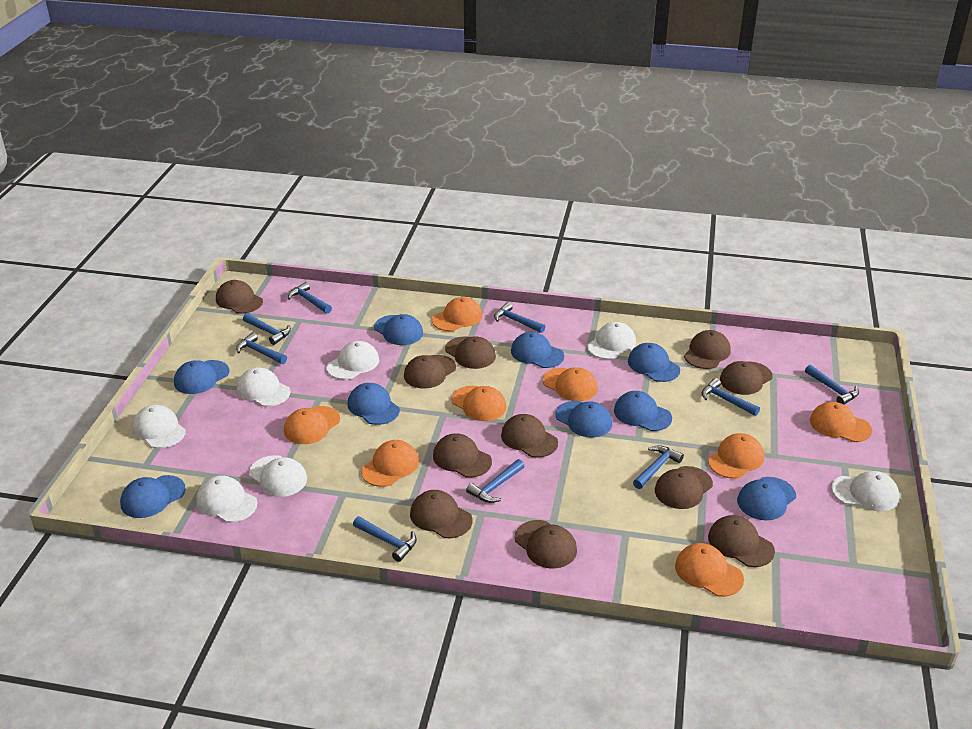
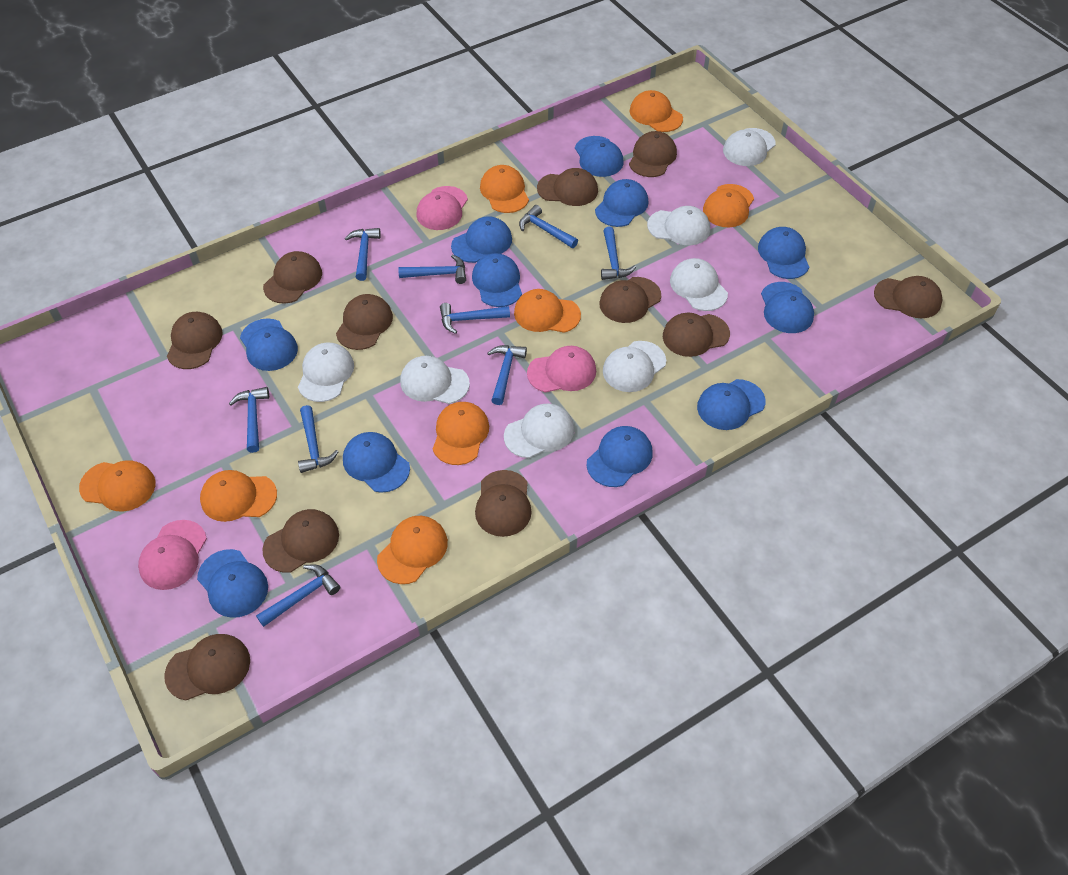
blue cap: 9 -> 11
pink cap: 0 -> 3

